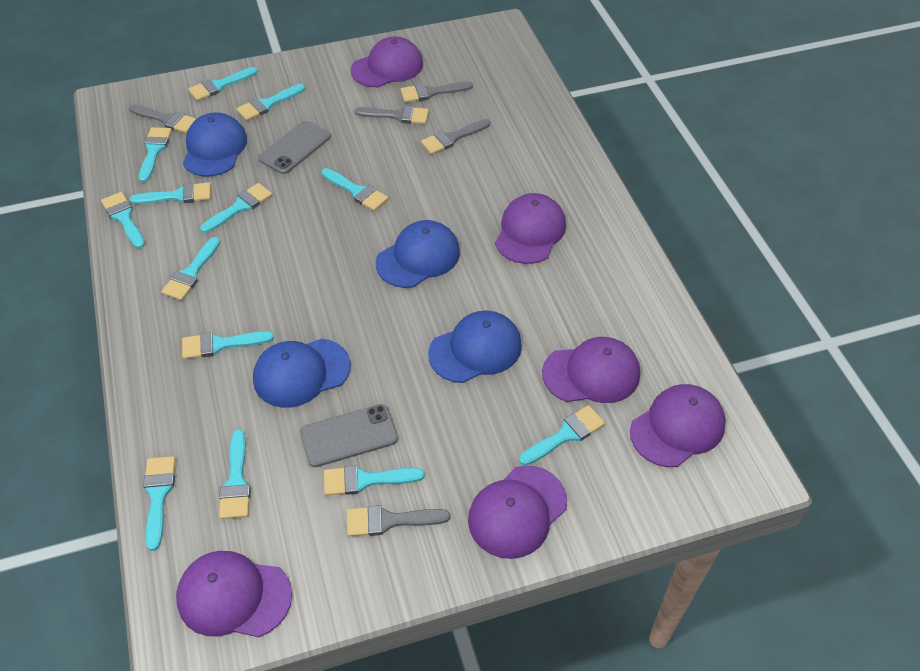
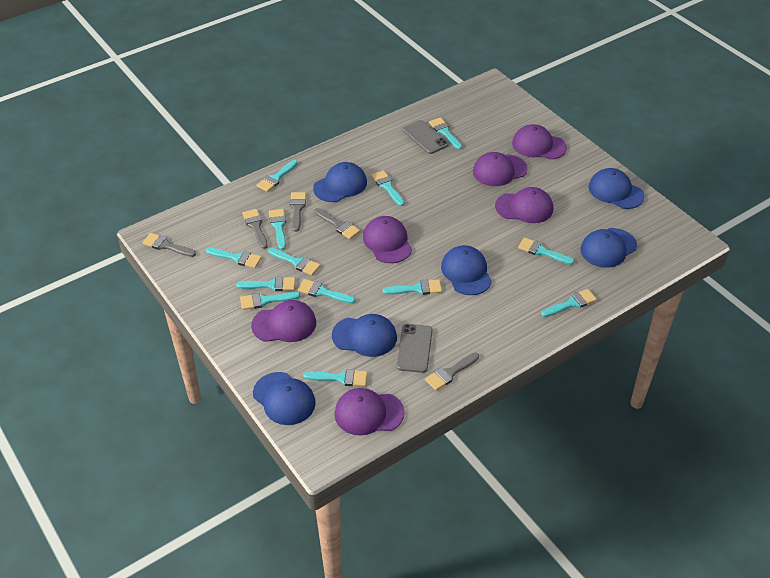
blue cap: 4 -> 6

